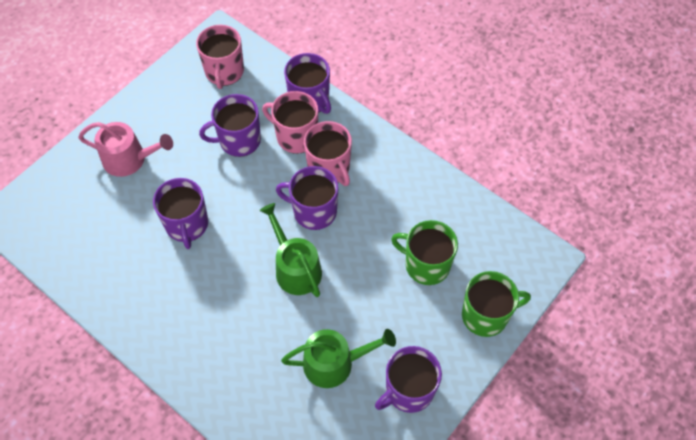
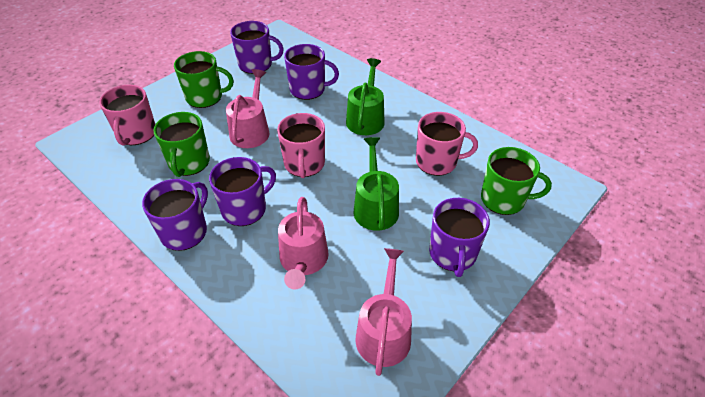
green mug: 2 -> 3
pink watering can: 1 -> 3

